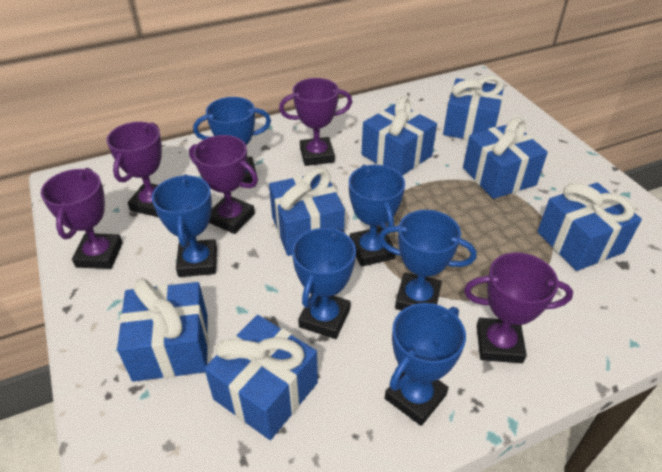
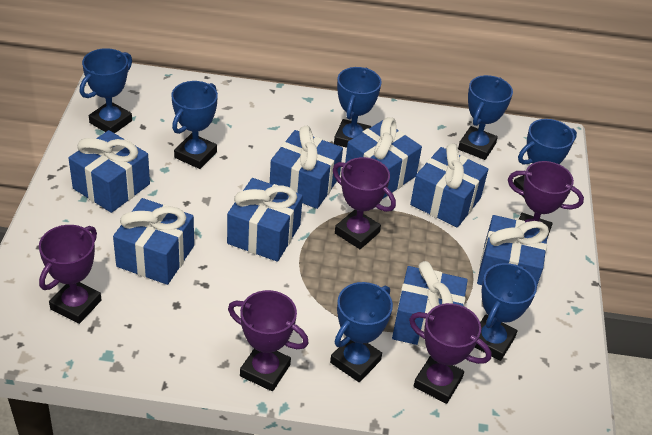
blue gift: 7 -> 8
blue trophy: 6 -> 7

